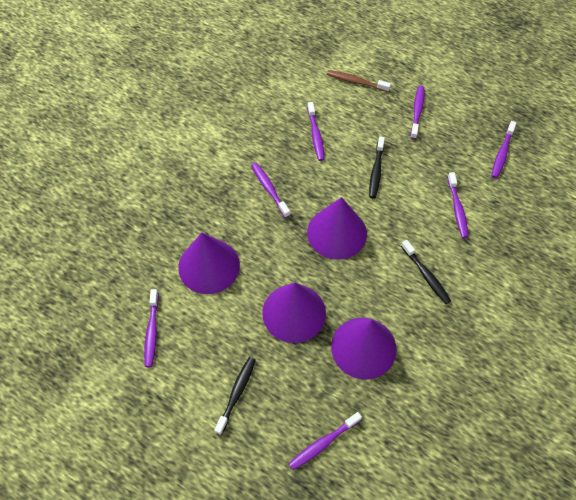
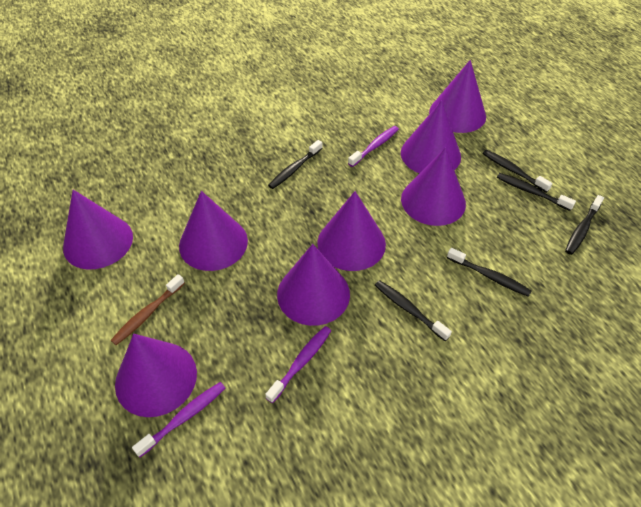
black toothbrush: 3 -> 6
purple cone: 4 -> 8
purple toothbrush: 7 -> 3

